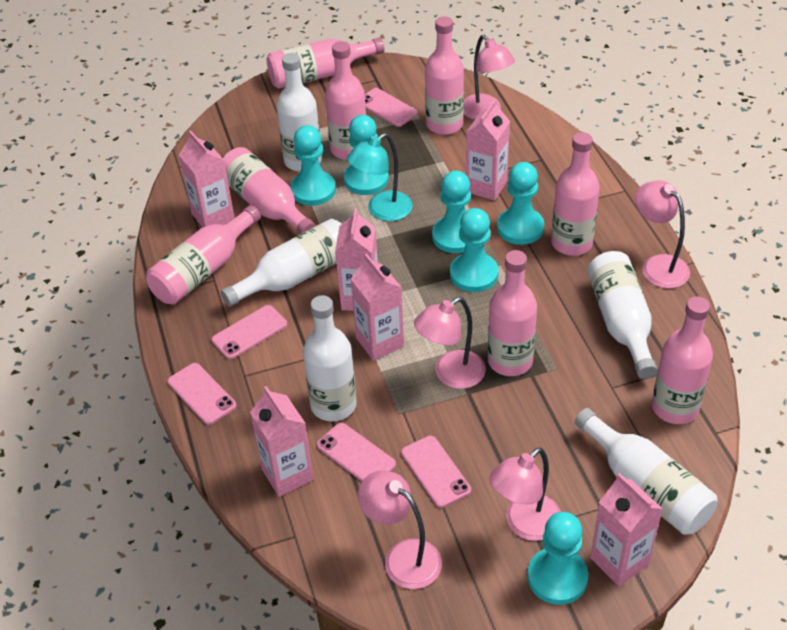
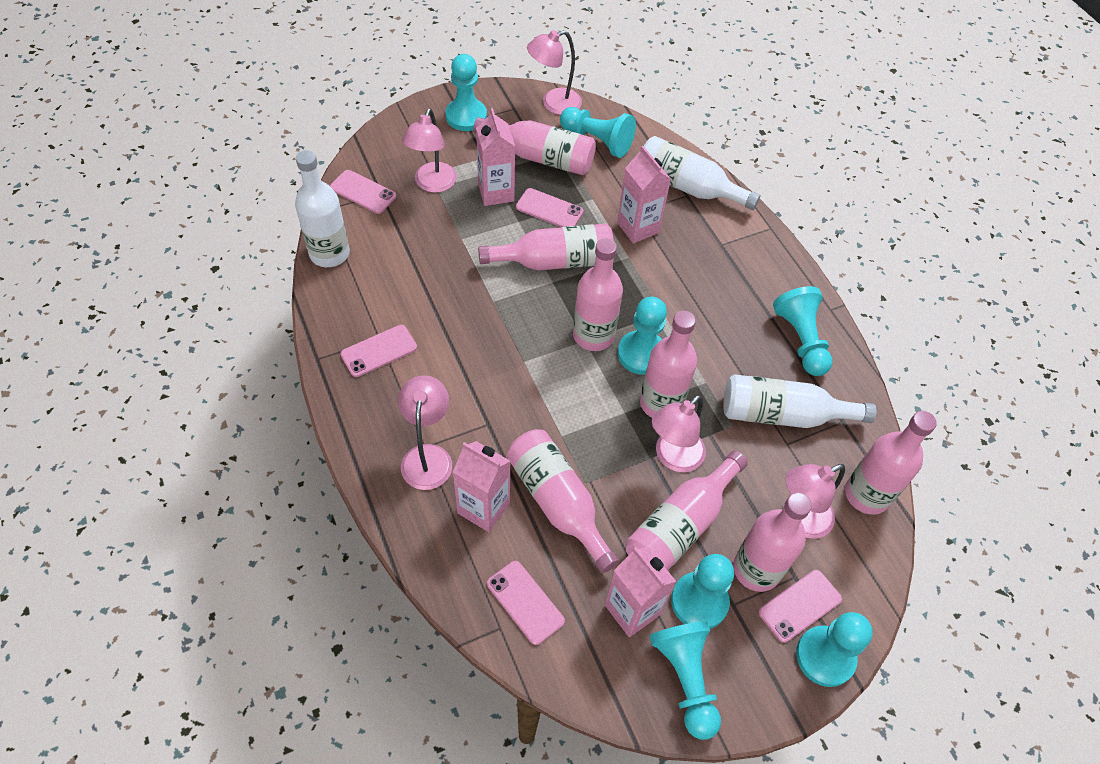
pink carton: 6 -> 4
turquoise lamp: 1 -> 0
turquoise pawn: 6 -> 7
white bottle: 5 -> 3

